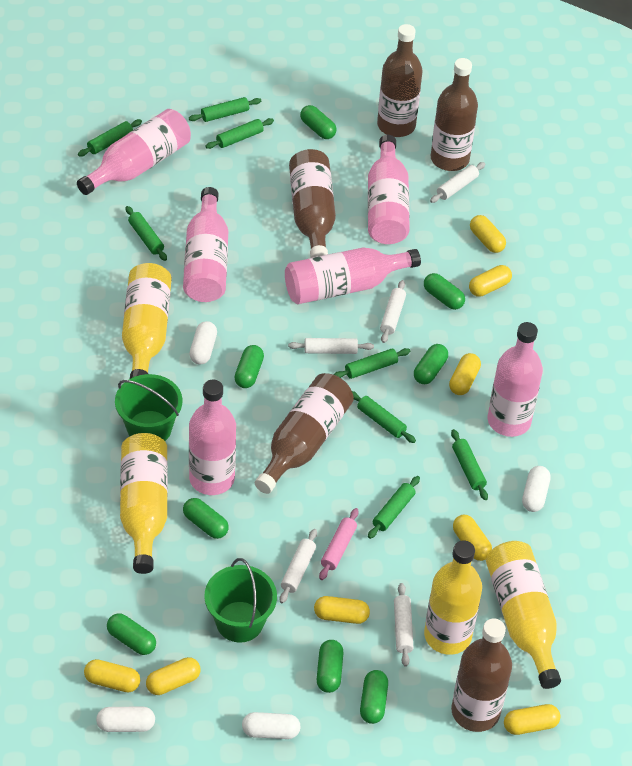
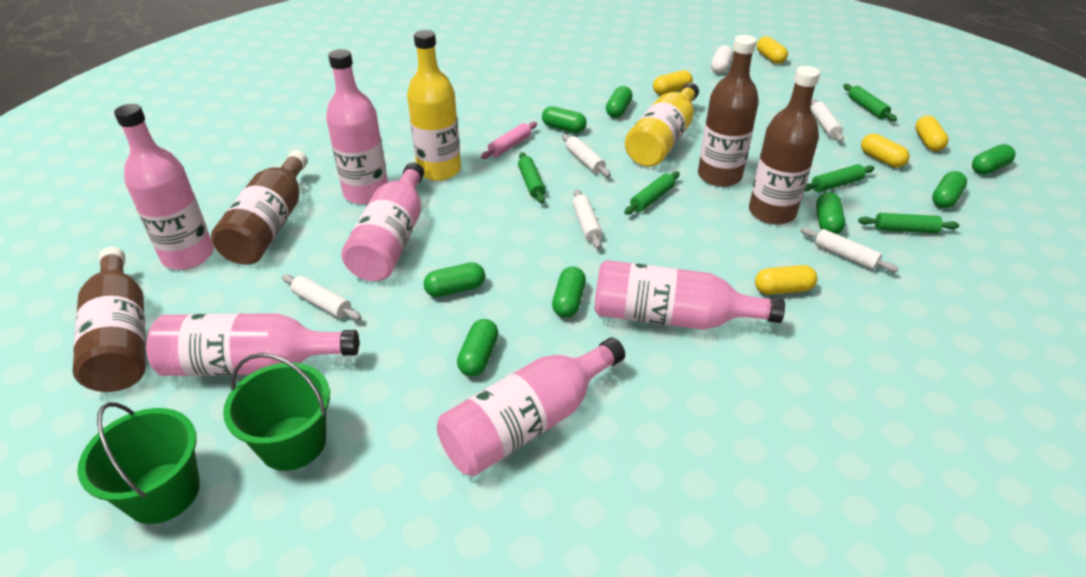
brown bottle: 5 -> 4
green rolling pin: 8 -> 5
white capsule: 4 -> 1
yellow bottle: 4 -> 2
yellow capsule: 8 -> 5

